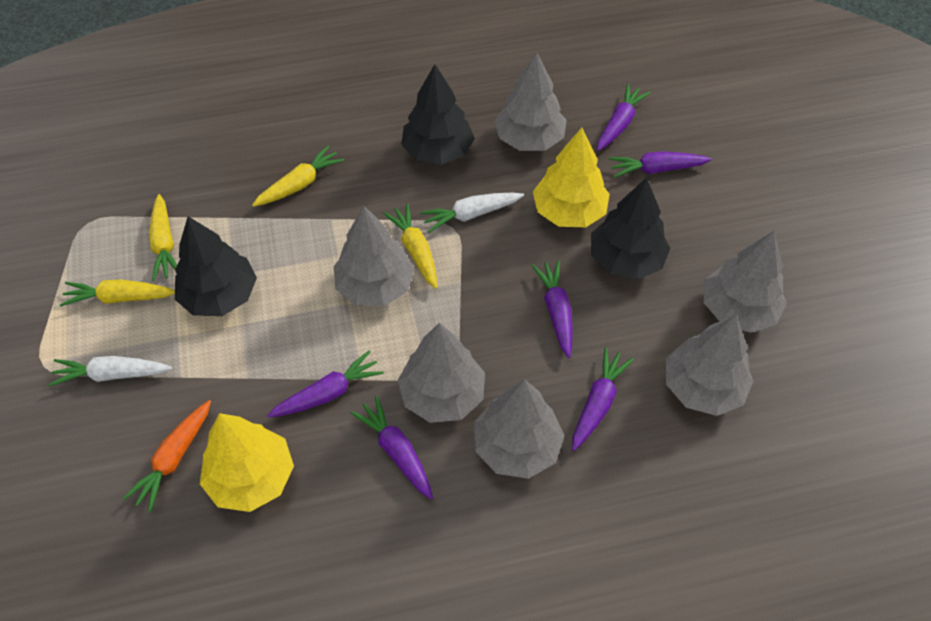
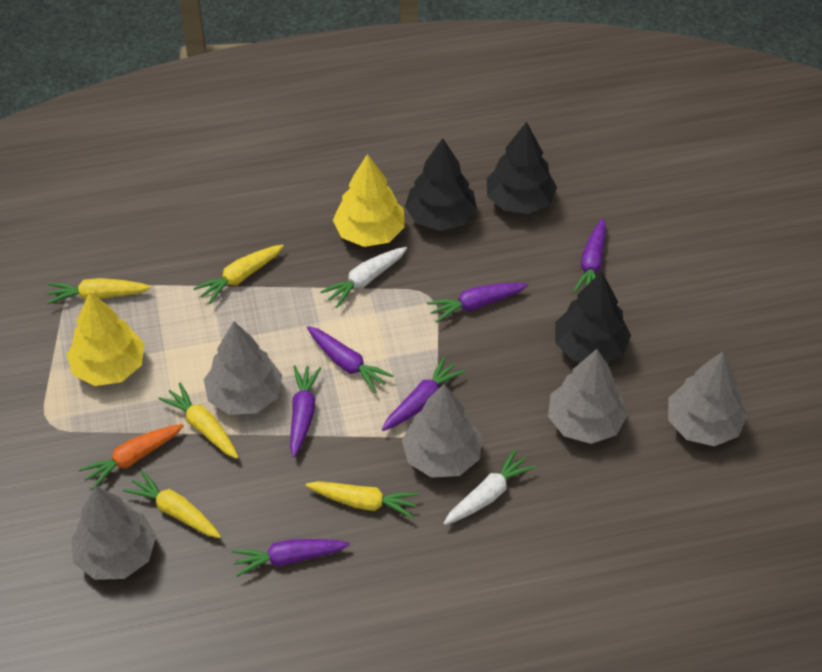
grey tree: 6 -> 5
yellow carrot: 4 -> 5

